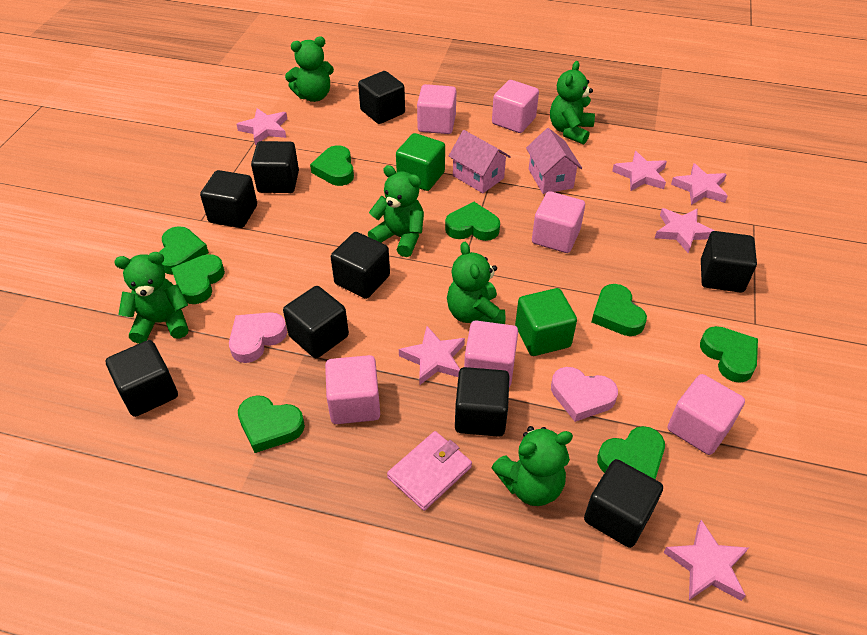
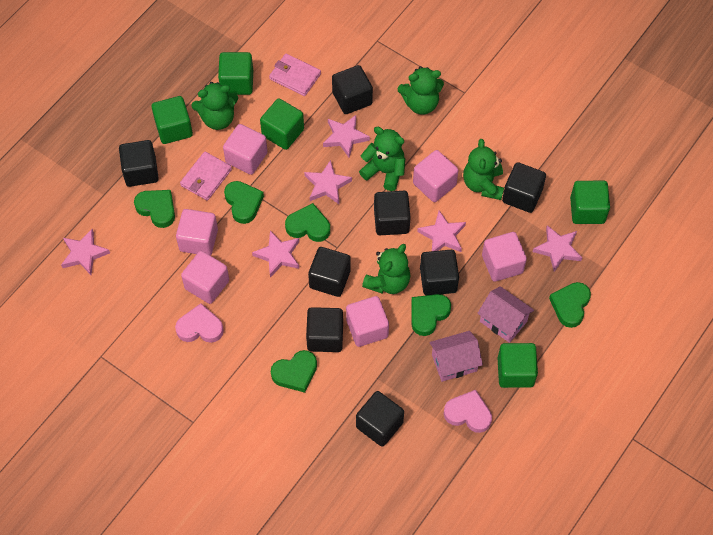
black cube: 9 -> 8
green cube: 2 -> 5
green heart: 8 -> 6
green teddy bear: 6 -> 5
pink wallet: 1 -> 2

